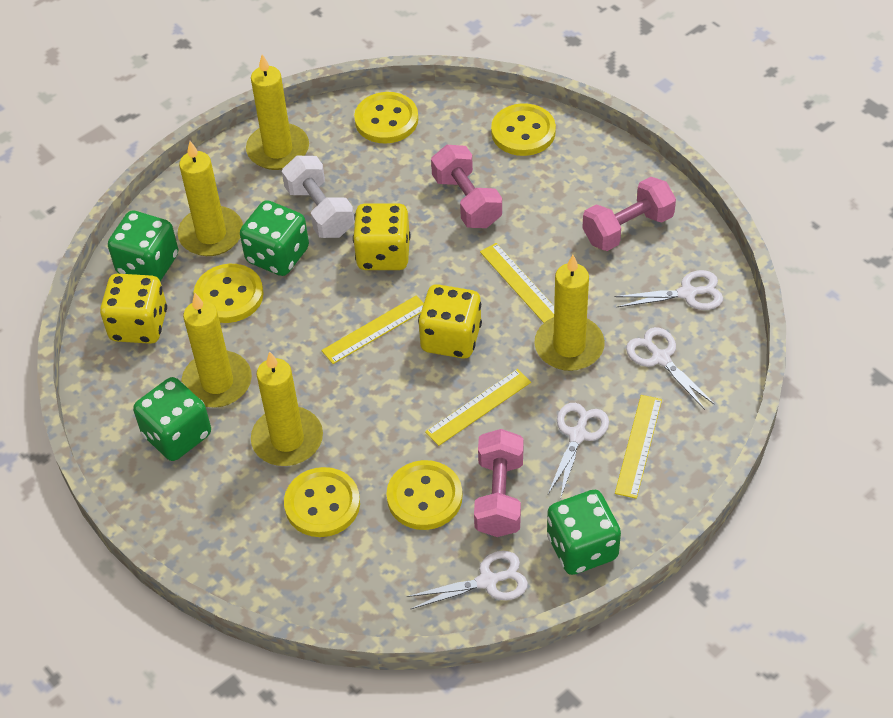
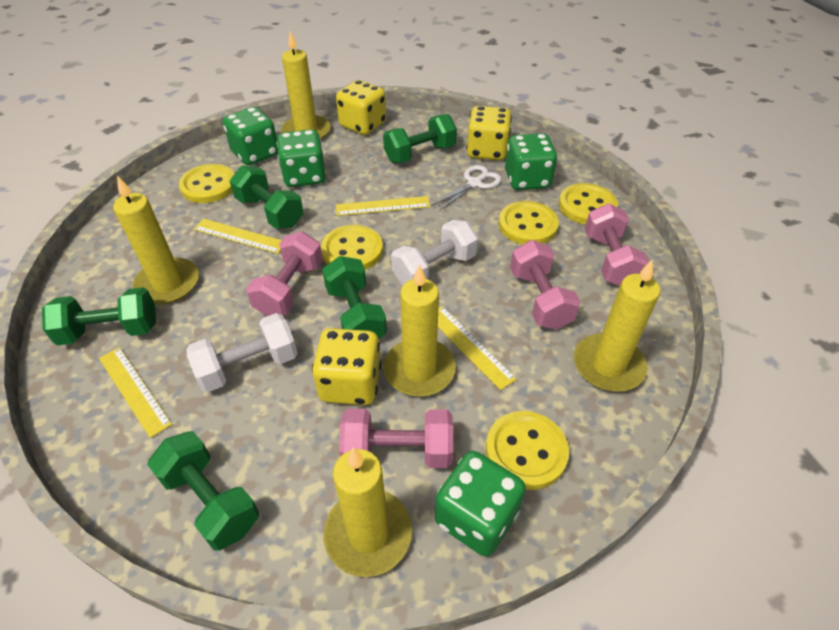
green dumbbell: 0 -> 5
pink dumbbell: 3 -> 4
white dumbbell: 1 -> 2
white scissors: 4 -> 1

